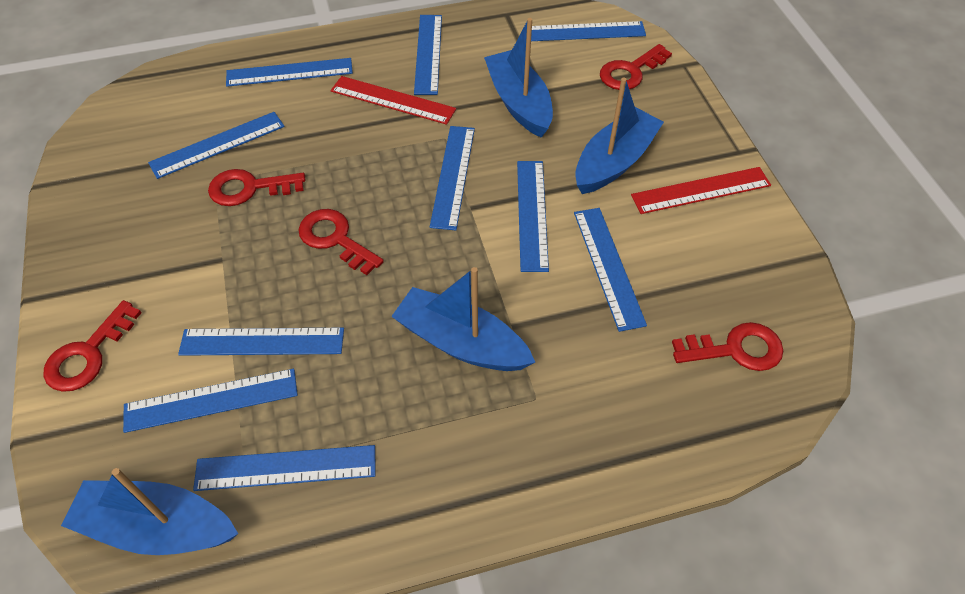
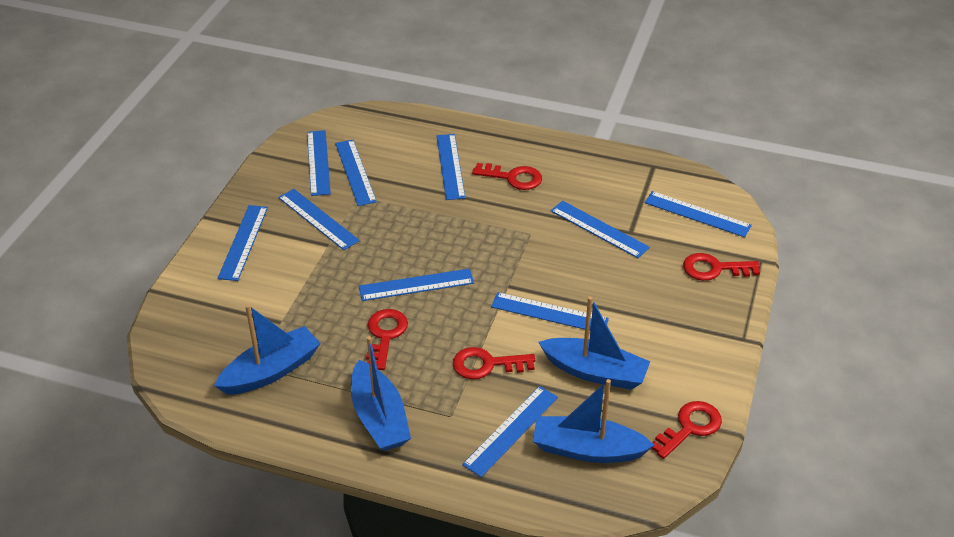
red ruler: 2 -> 0

